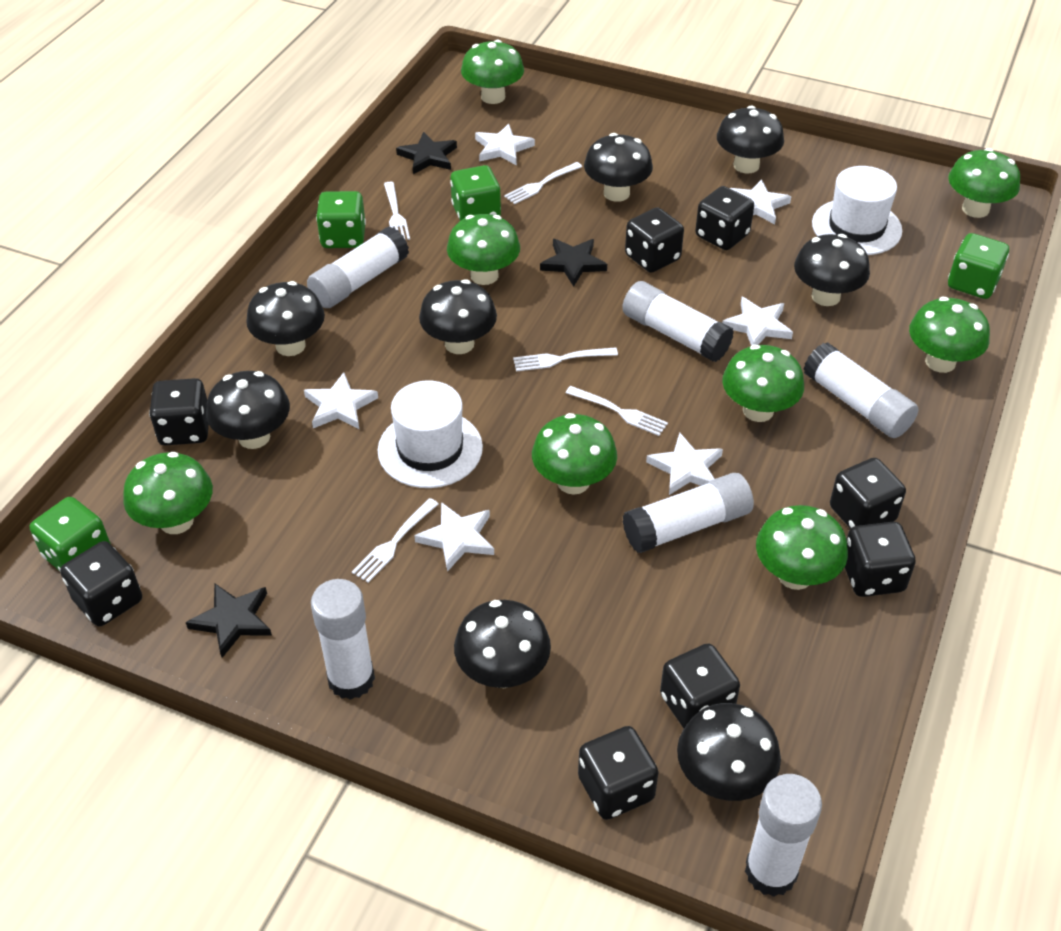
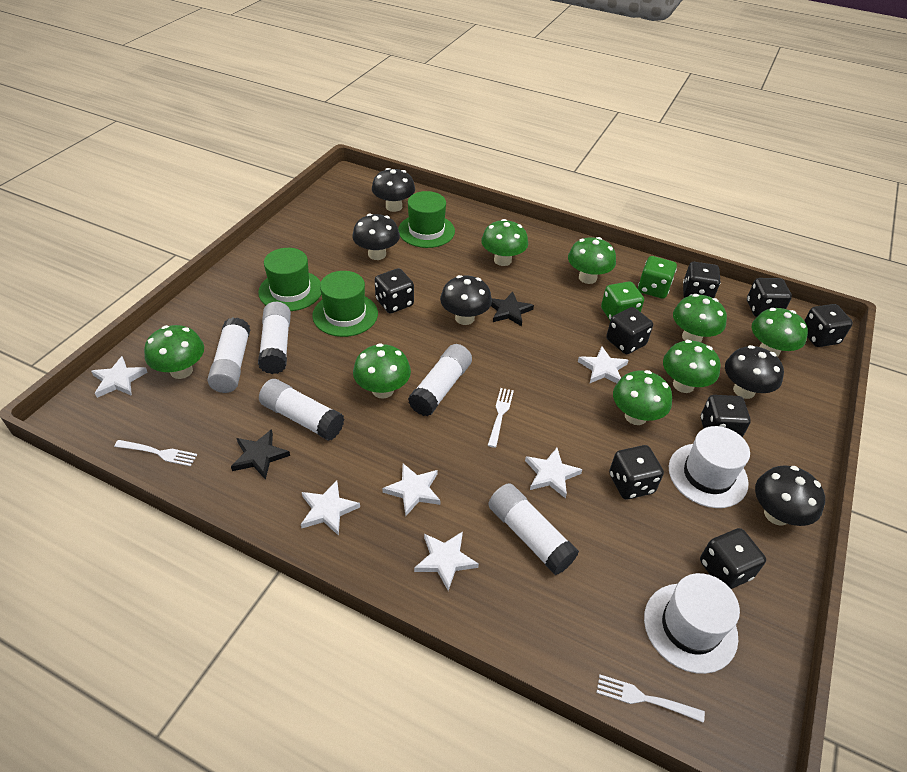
black mushroom: 8 -> 5
black star: 3 -> 2
green dice: 4 -> 2
green hat: 0 -> 3
white fork: 5 -> 3
white glue stick: 6 -> 5

